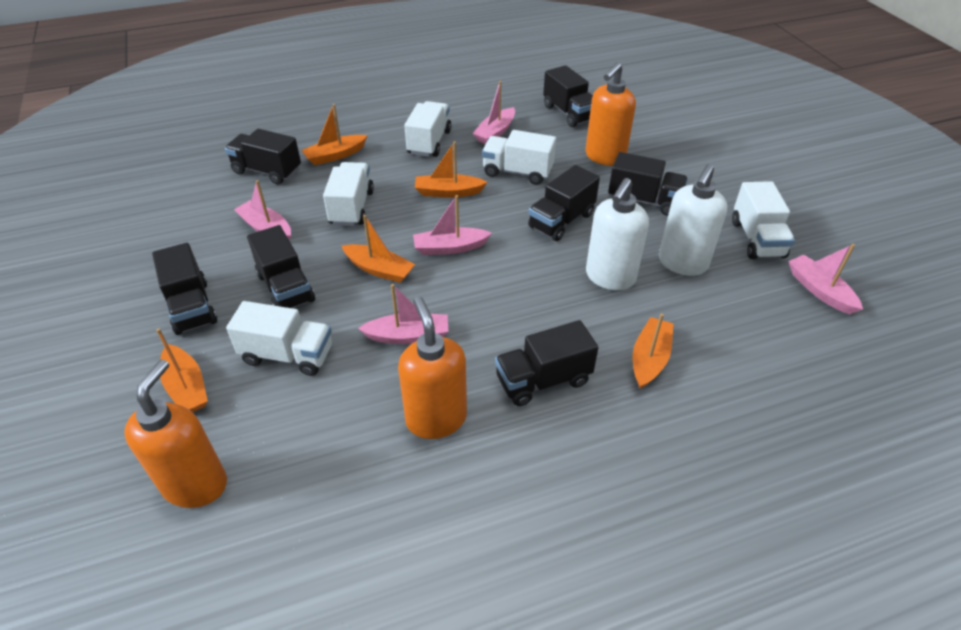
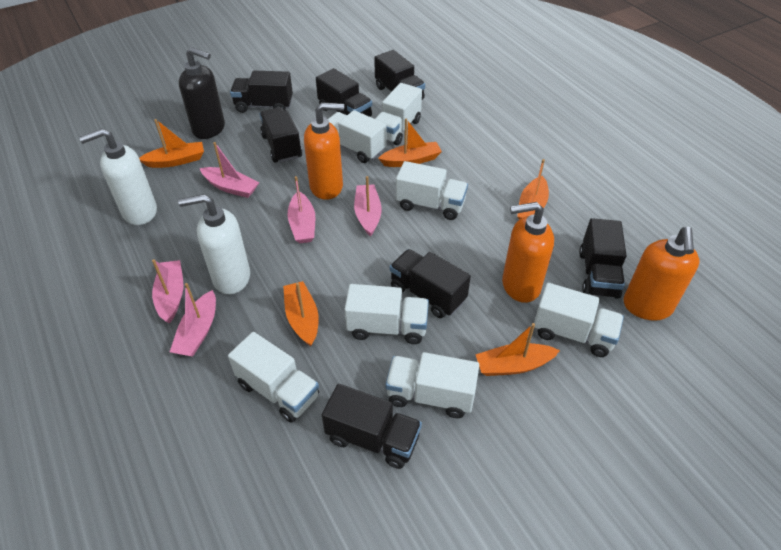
black soap dispenser: 0 -> 1
white truck: 5 -> 7

